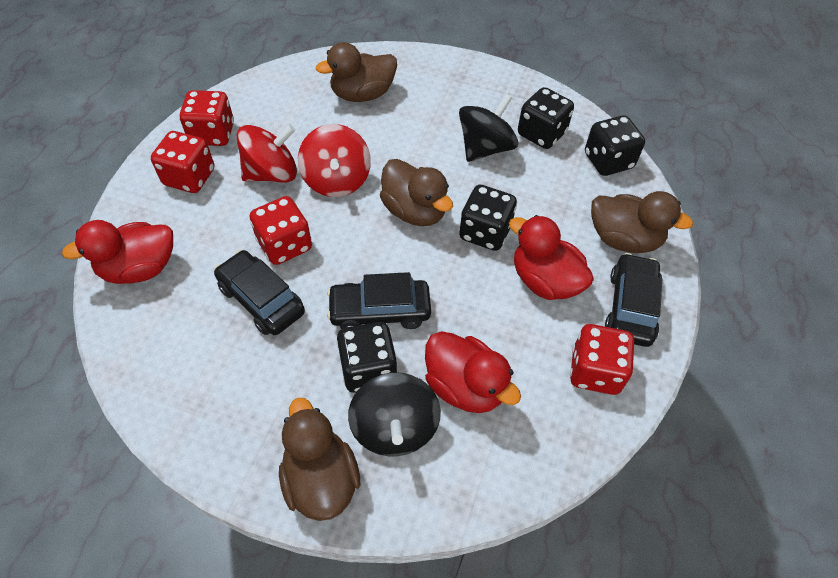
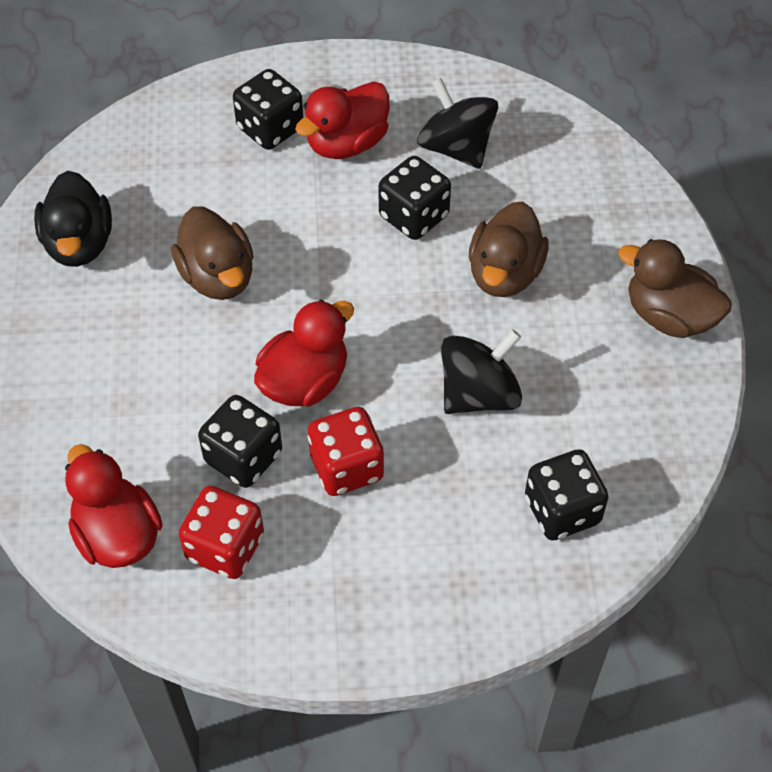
black car: 3 -> 0
black duck: 0 -> 1
brown duck: 4 -> 3
red dice: 4 -> 2
red spinning top: 2 -> 0

